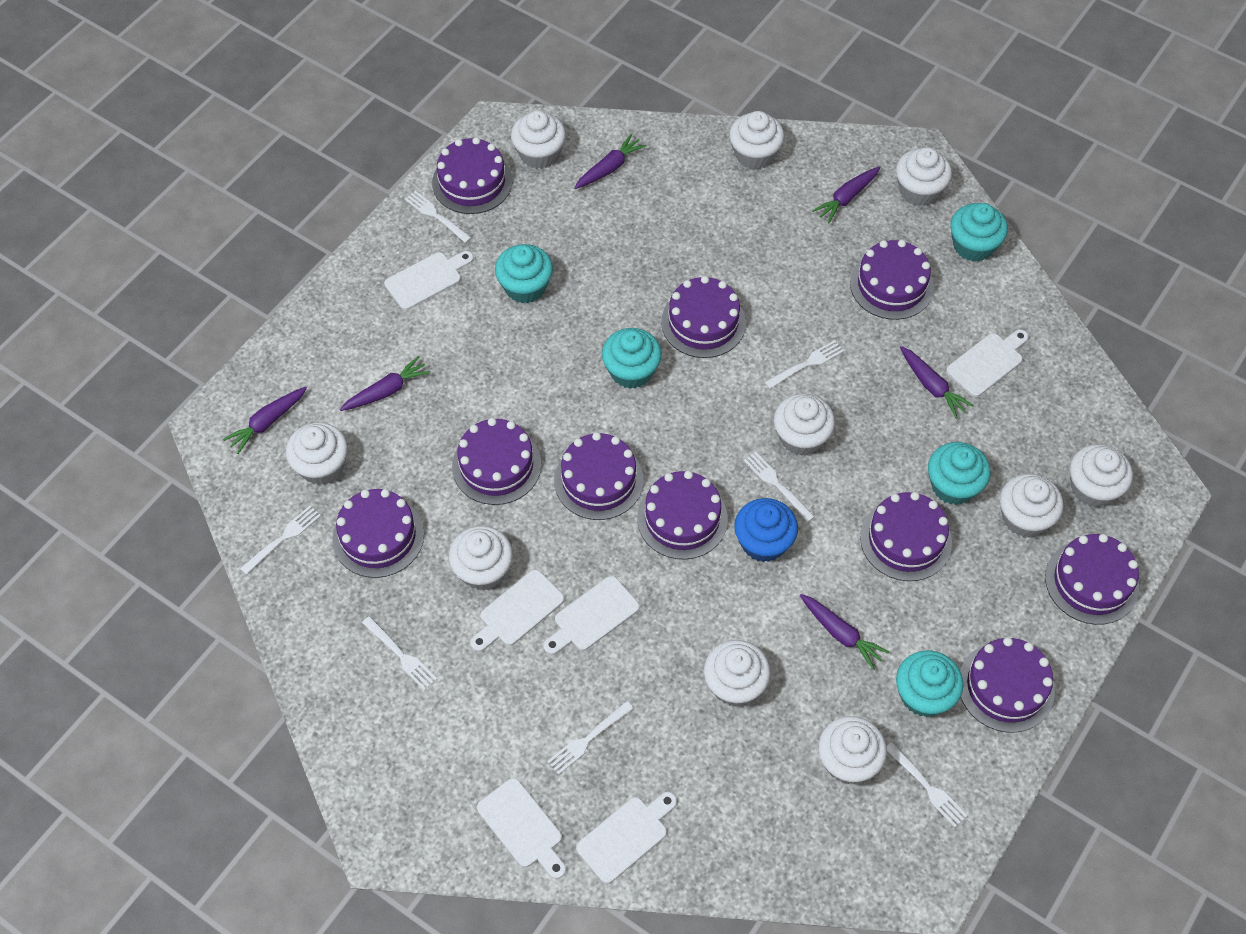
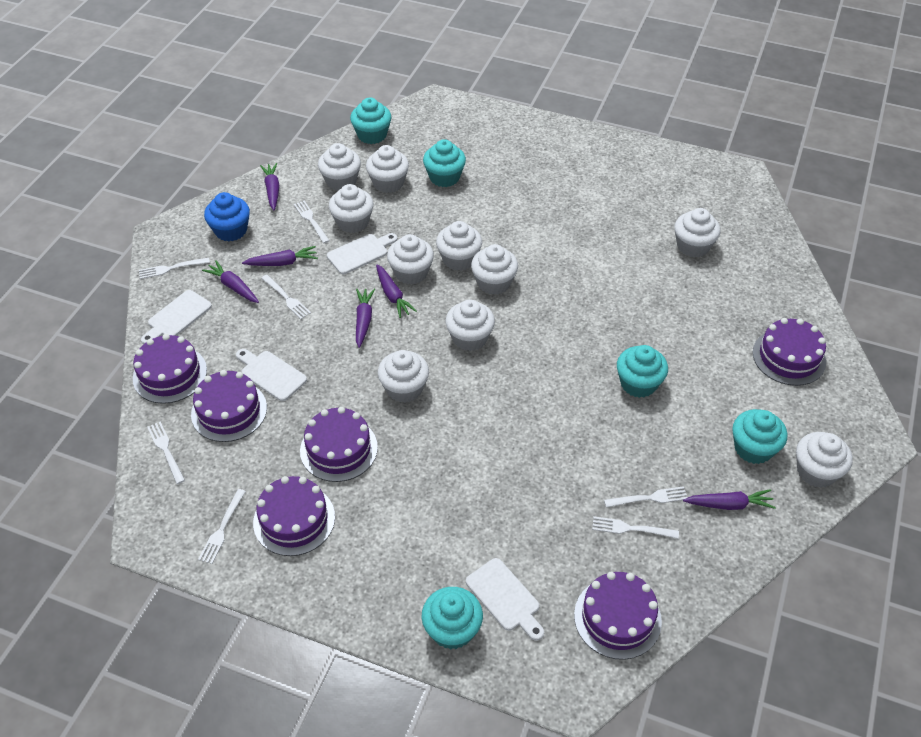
purple cake: 10 -> 6
white cutting board: 6 -> 4

